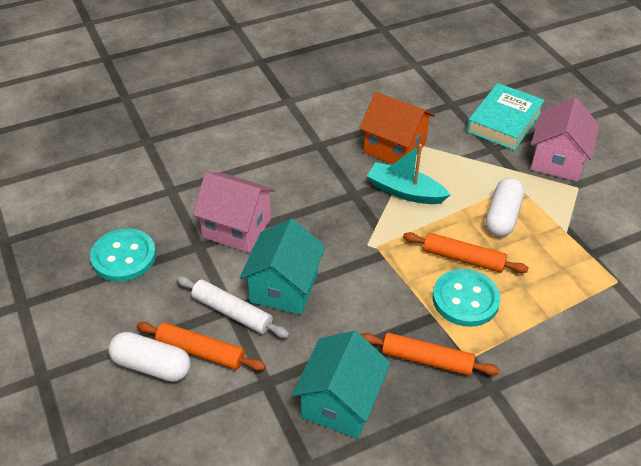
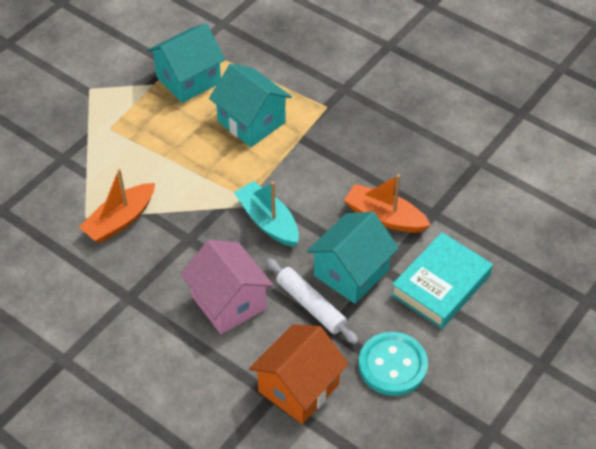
orange boat: 0 -> 2
orange rolling pin: 3 -> 0
pink house: 2 -> 1
turquoise button: 2 -> 1
turquoise house: 2 -> 3
white capsule: 2 -> 0

